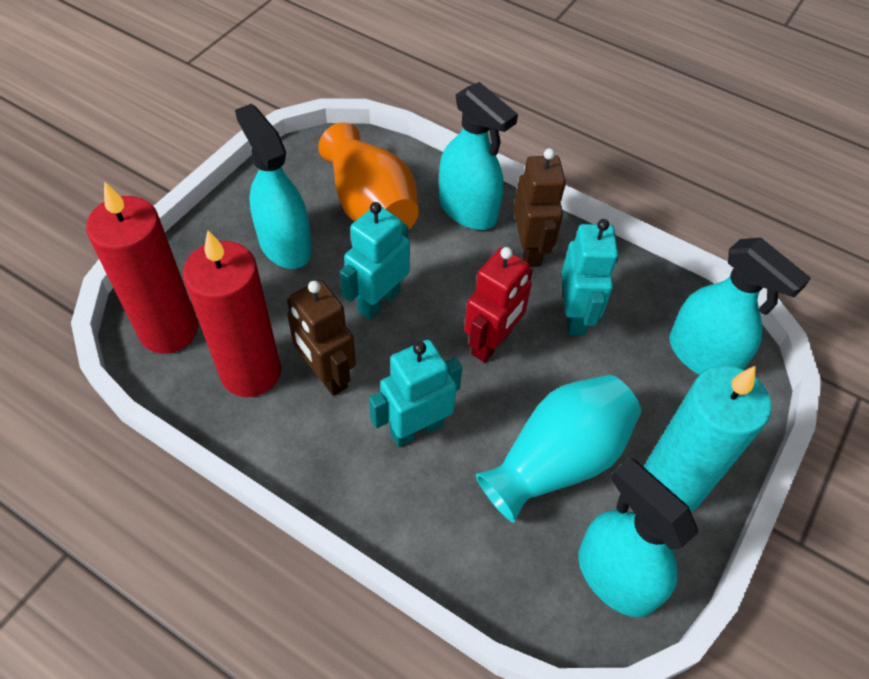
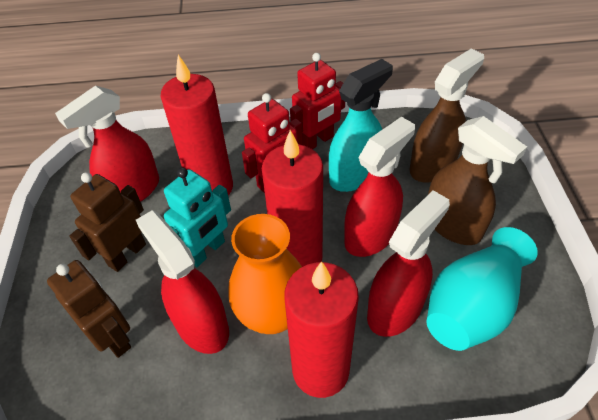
brown spray bottle: 0 -> 2
red candle: 2 -> 3
red robot: 1 -> 2
red spray bottle: 0 -> 4
turquoise candle: 1 -> 0
turquoise robot: 3 -> 1
turquoise spray bottle: 4 -> 1

